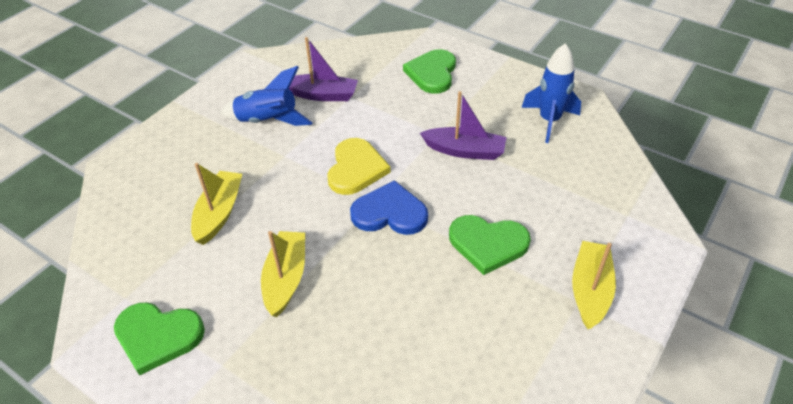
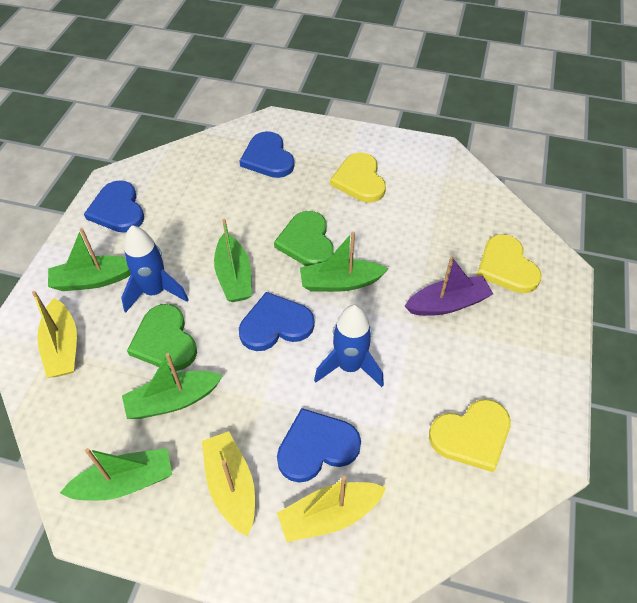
blue heart: 1 -> 4
green boat: 0 -> 5
green heart: 3 -> 2
purple boat: 2 -> 1
yellow heart: 1 -> 3

